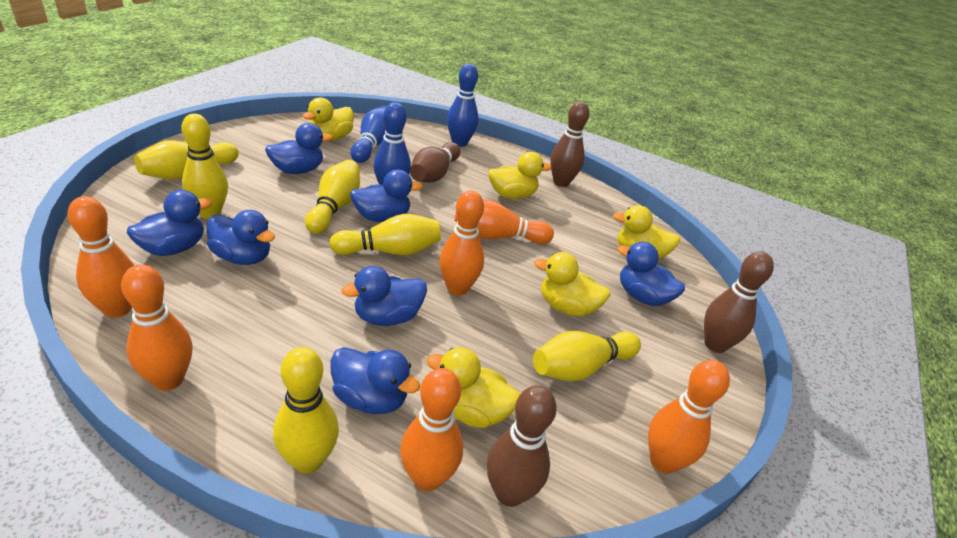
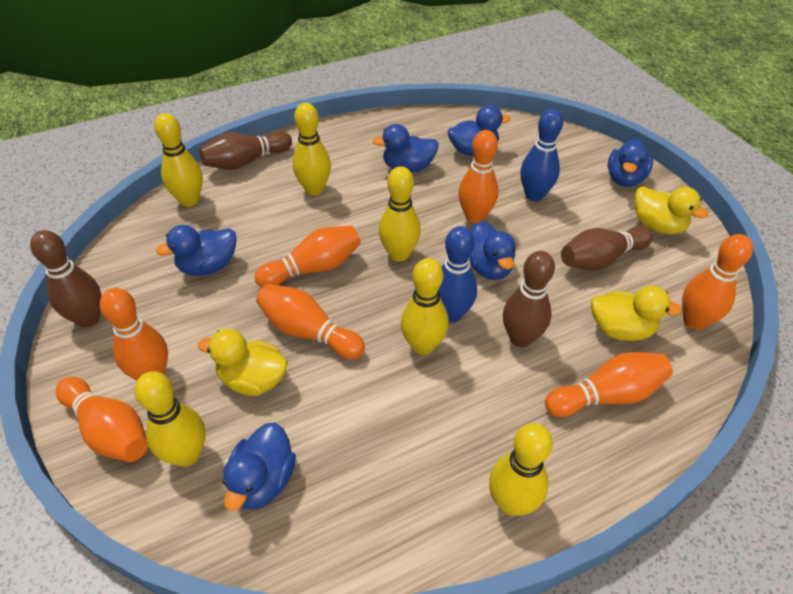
blue bowling pin: 3 -> 2
blue duck: 7 -> 6
orange bowling pin: 6 -> 7
yellow duck: 5 -> 3

